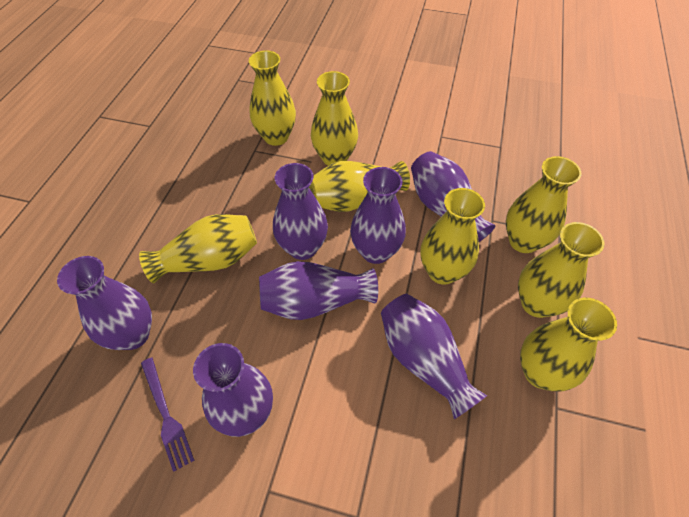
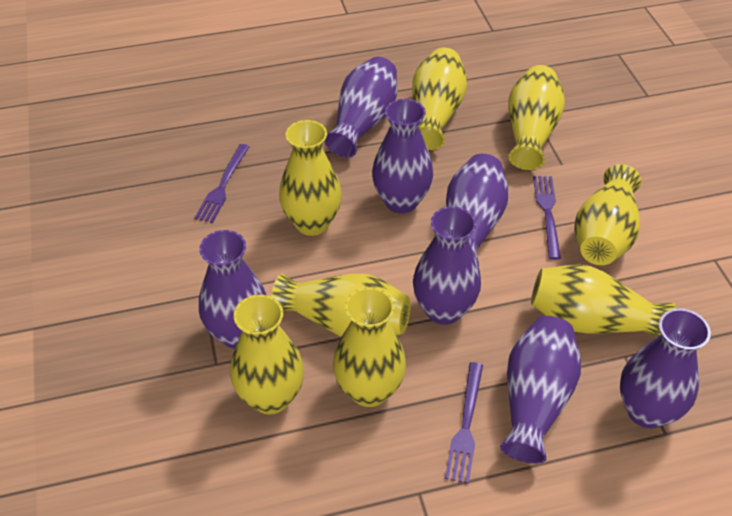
purple fork: 1 -> 3

